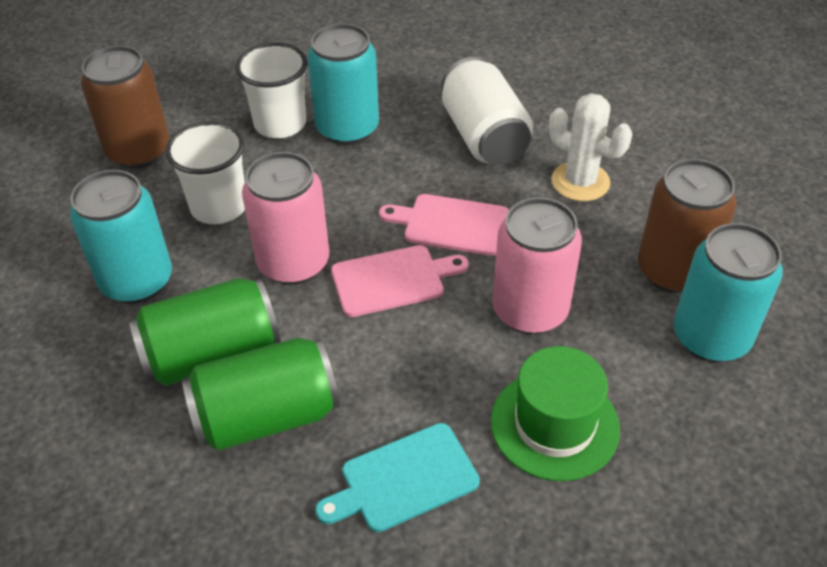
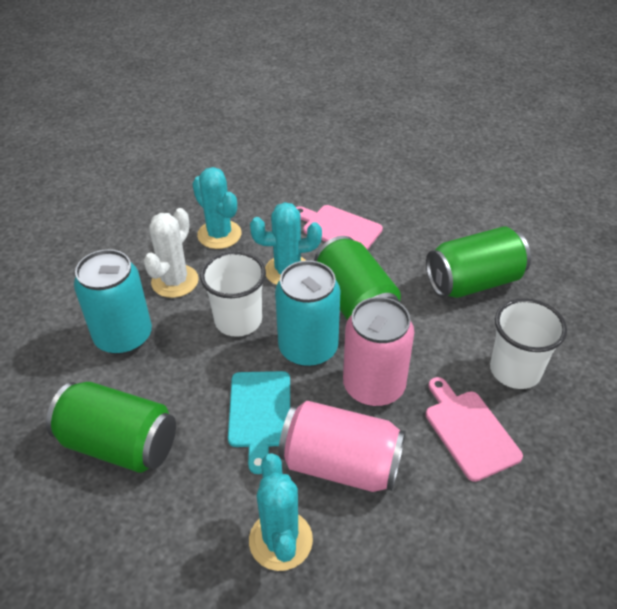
brown can: 2 -> 0
green can: 2 -> 3
green hat: 1 -> 0
turquoise cactus: 0 -> 3
turquoise can: 3 -> 2
white can: 1 -> 0

